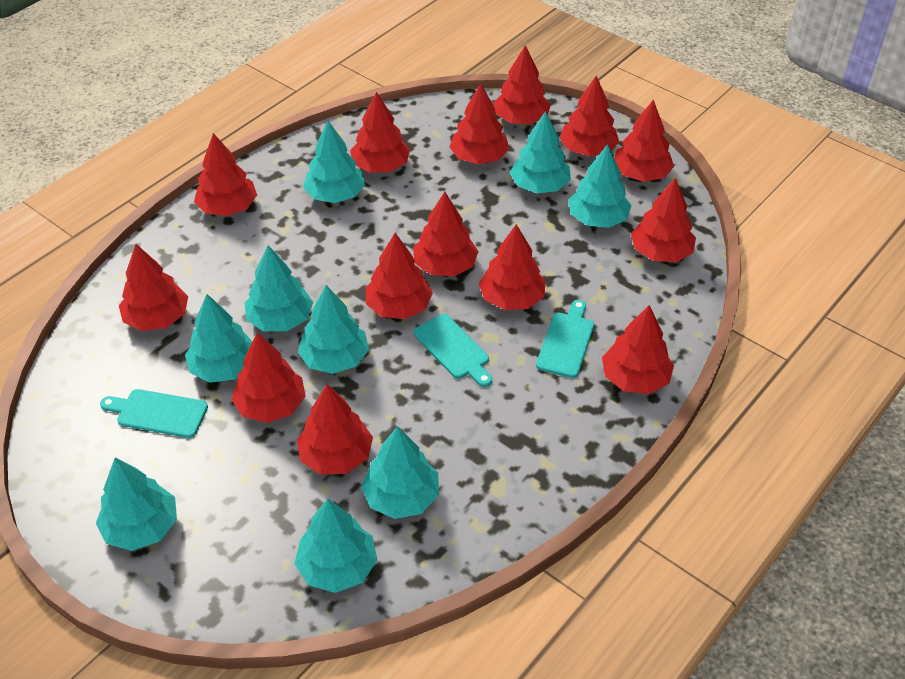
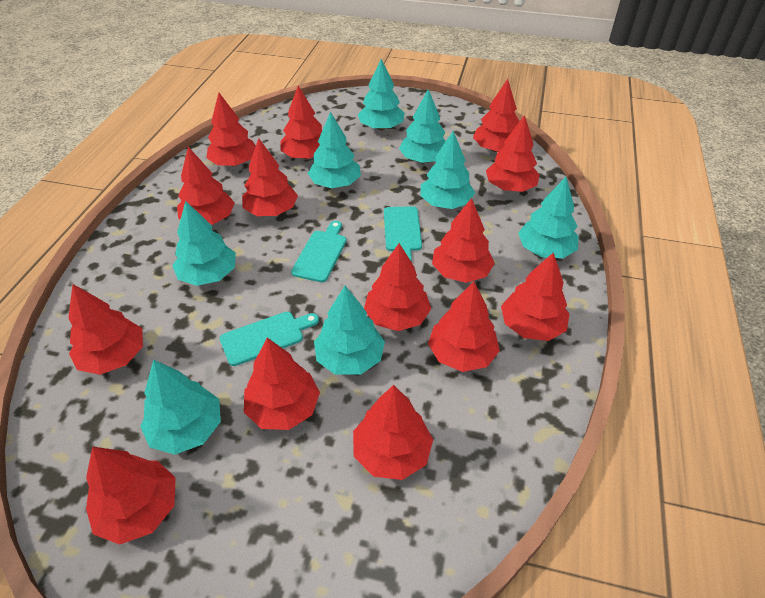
turquoise tree: 9 -> 8

